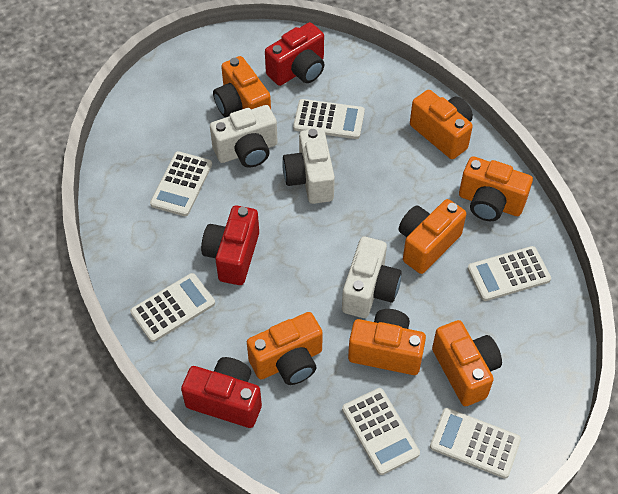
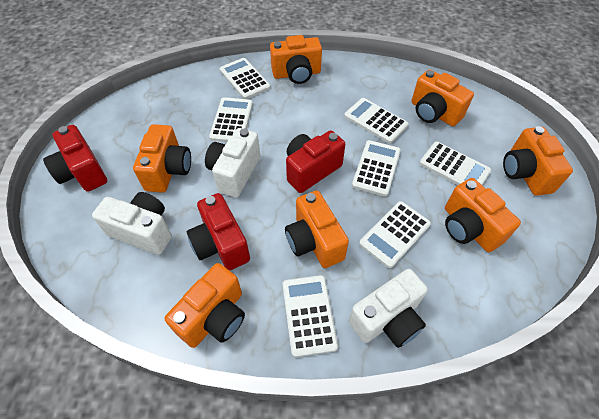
white calculator: 6 -> 7

